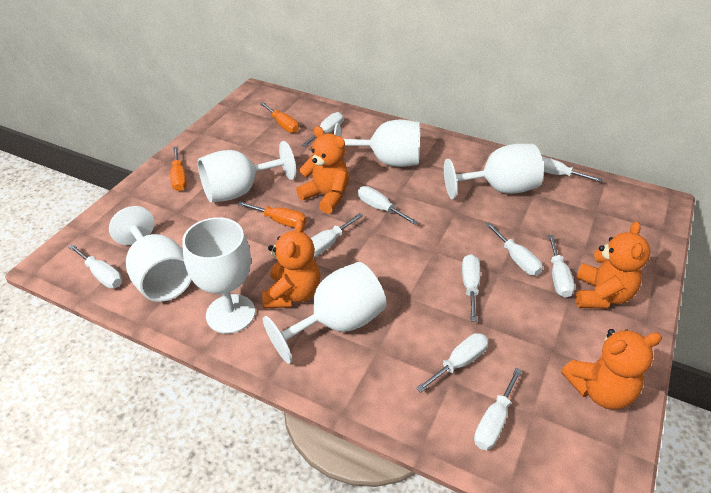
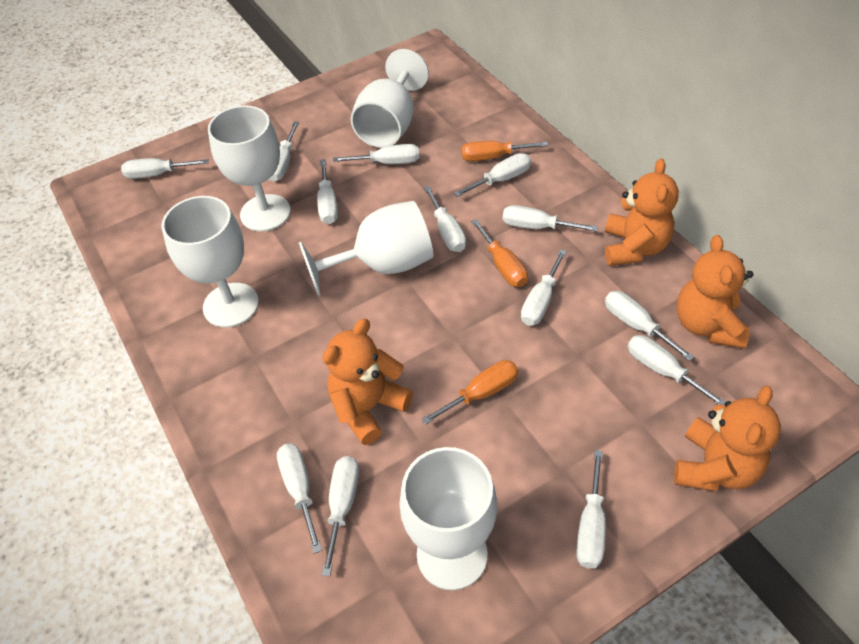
white goblet: 6 -> 5
white screwdriver: 10 -> 13

